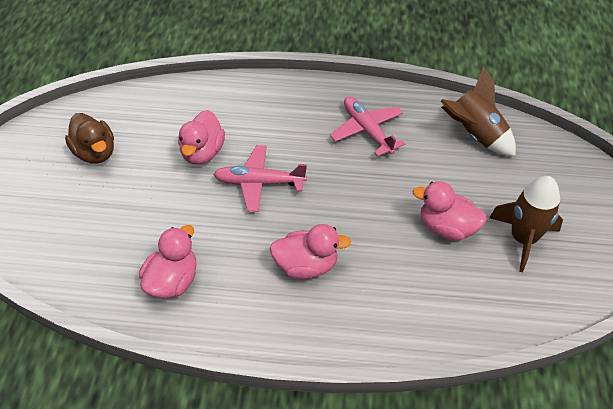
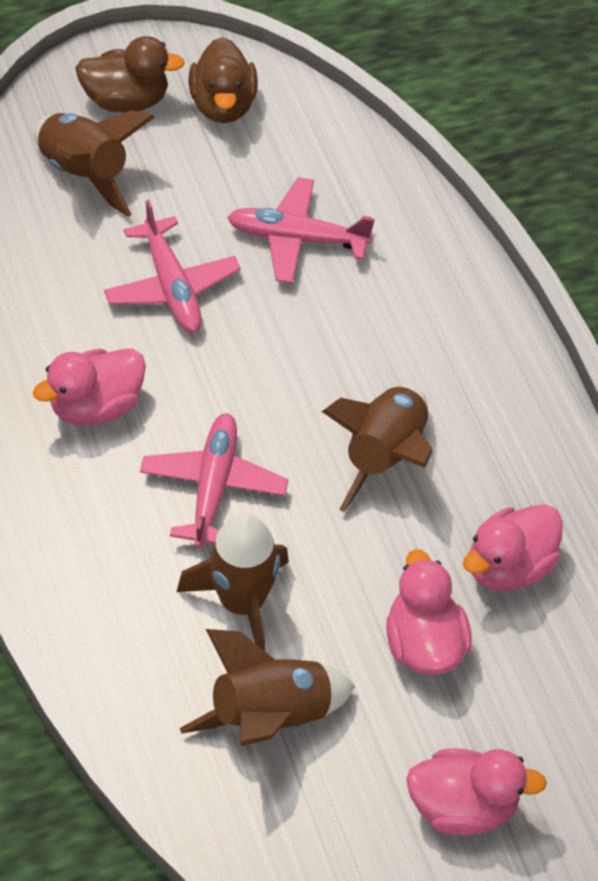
brown duck: 1 -> 2
brown rocket: 2 -> 4
pink plane: 2 -> 3

